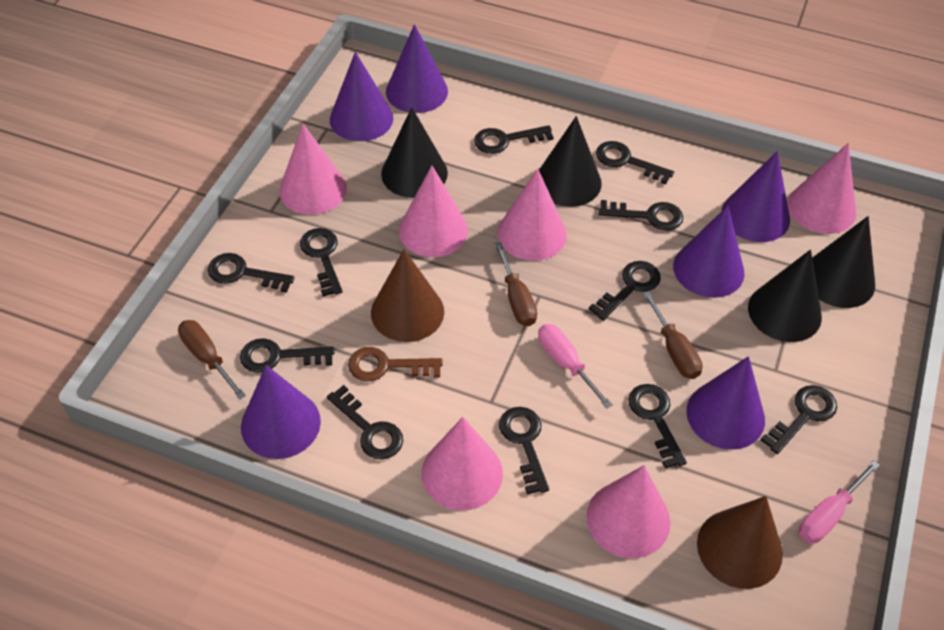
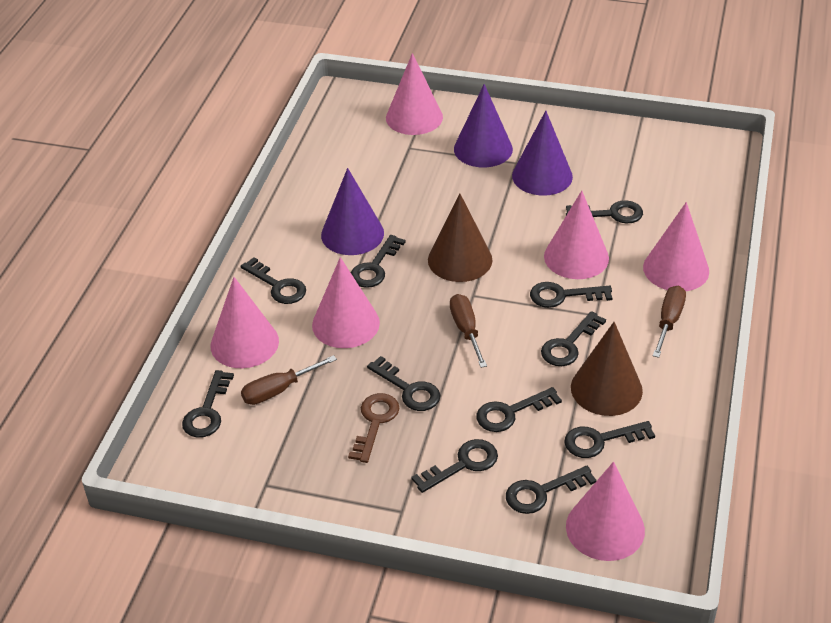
black cone: 4 -> 0
pink screwdriver: 2 -> 0
purple cone: 6 -> 3

